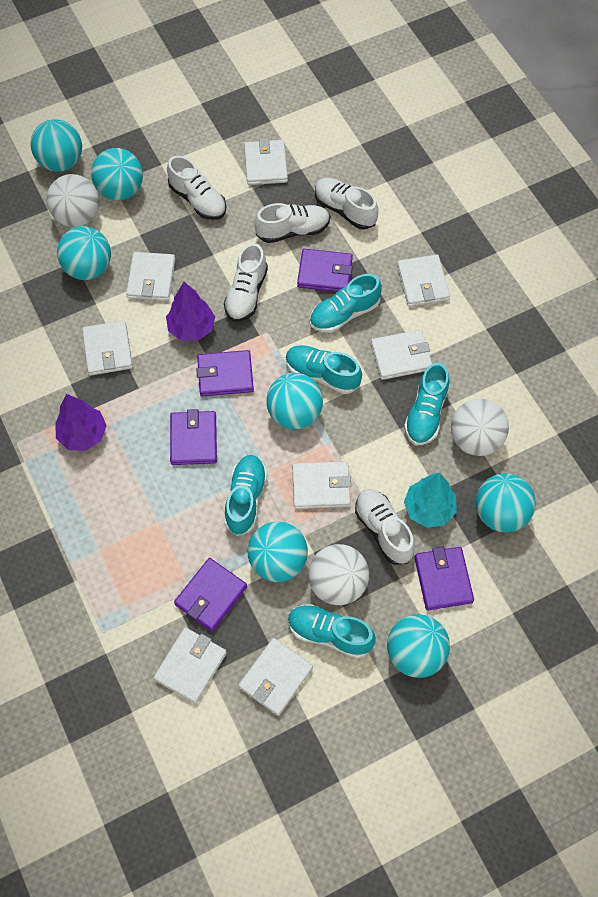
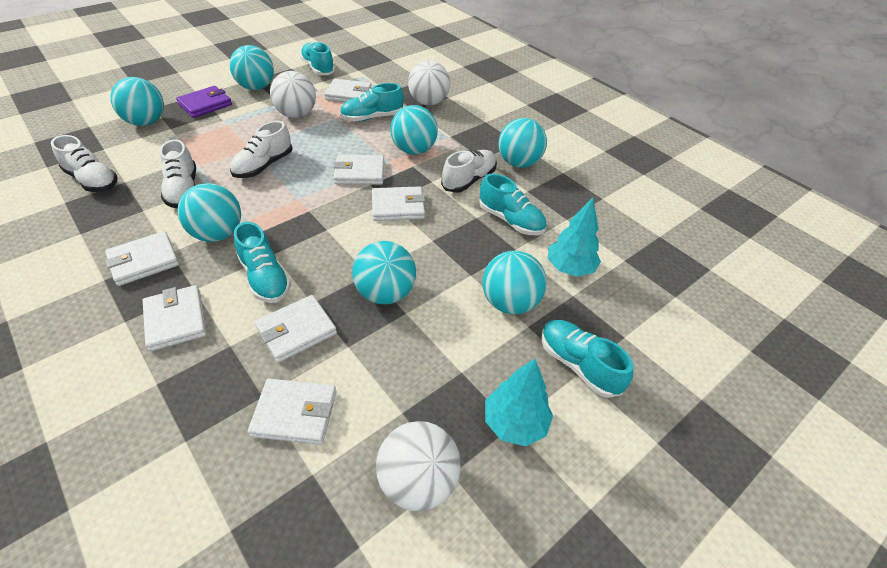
purple tree: 2 -> 0
purple wallet: 5 -> 1
turquoise tree: 1 -> 2
white shoe: 5 -> 4
white wallet: 8 -> 7

